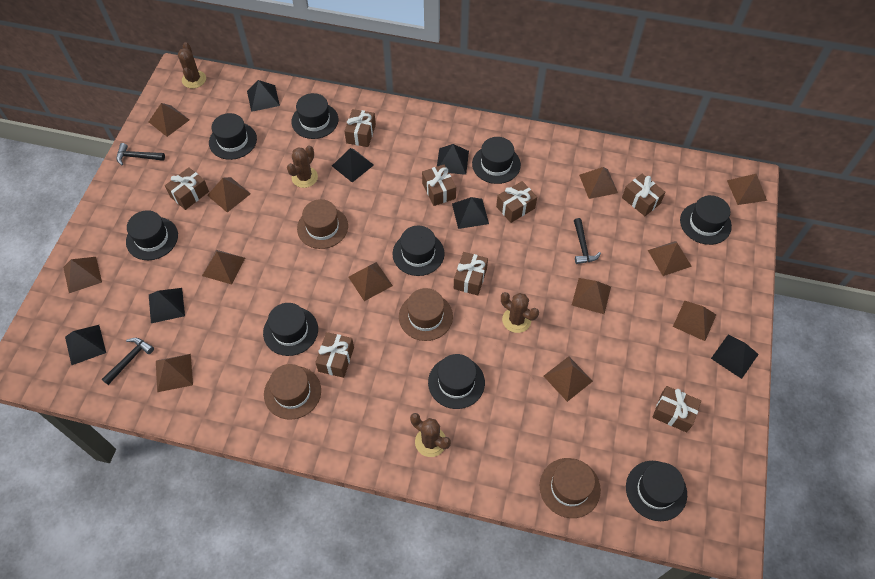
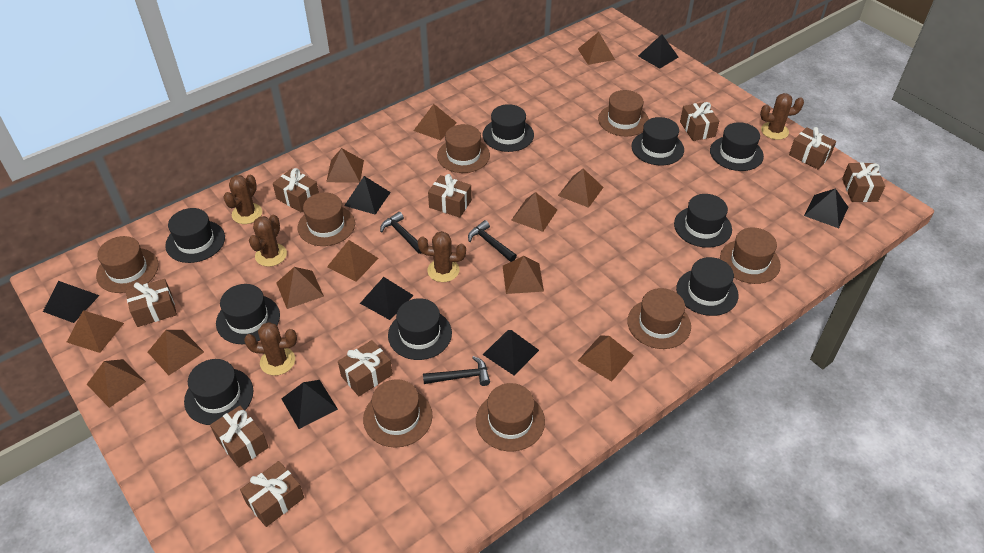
brown cactus: 4 -> 5
brown gift: 8 -> 9
brown hat: 4 -> 8

